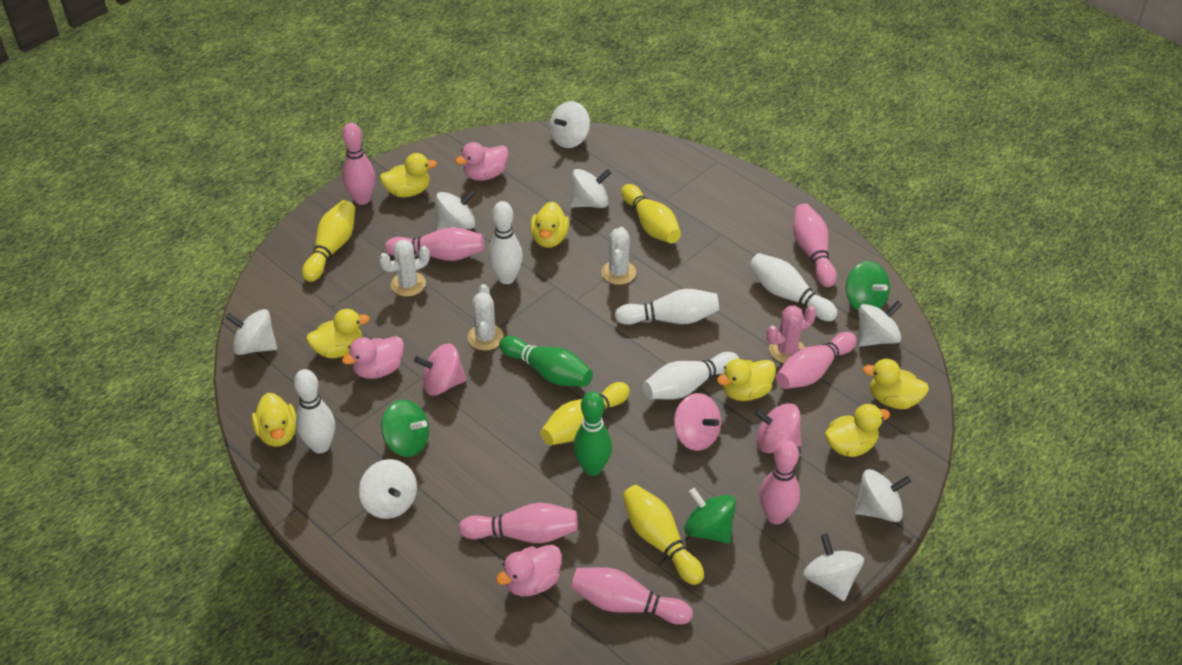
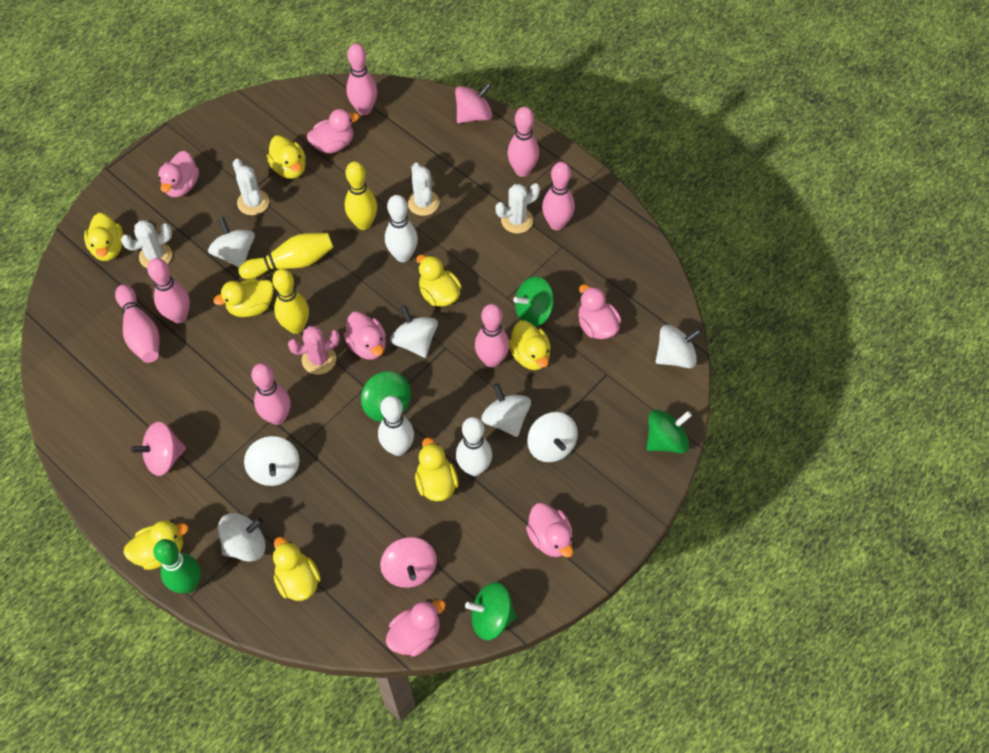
green bowling pin: 2 -> 1
green spinning top: 3 -> 4
pink duck: 3 -> 6
white bowling pin: 5 -> 3
white cactus: 3 -> 4
white spinning top: 8 -> 7
yellow bowling pin: 4 -> 3
yellow duck: 7 -> 8

